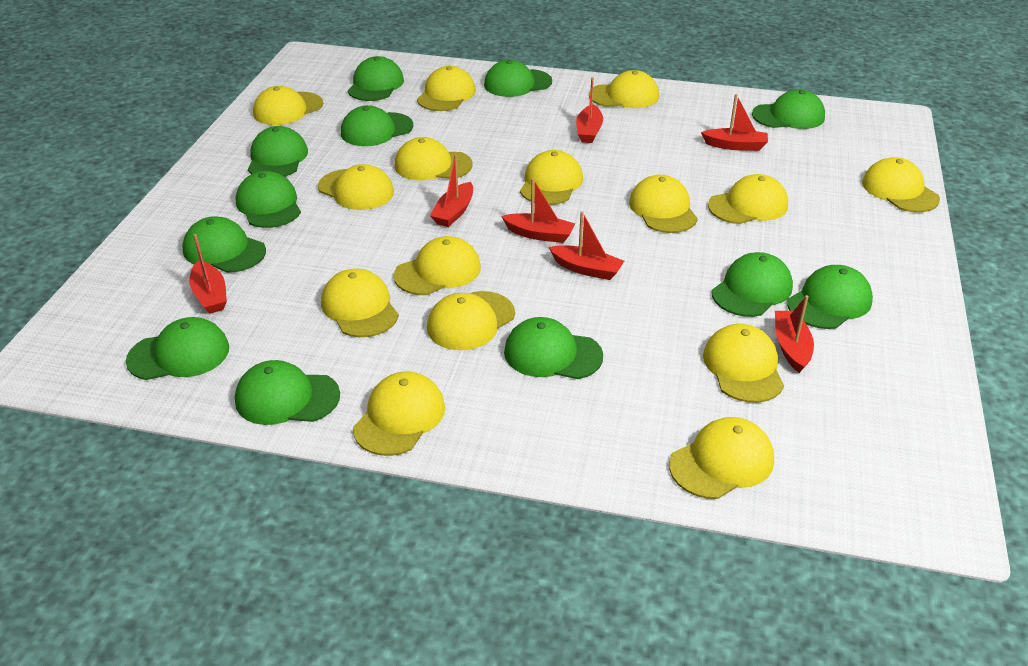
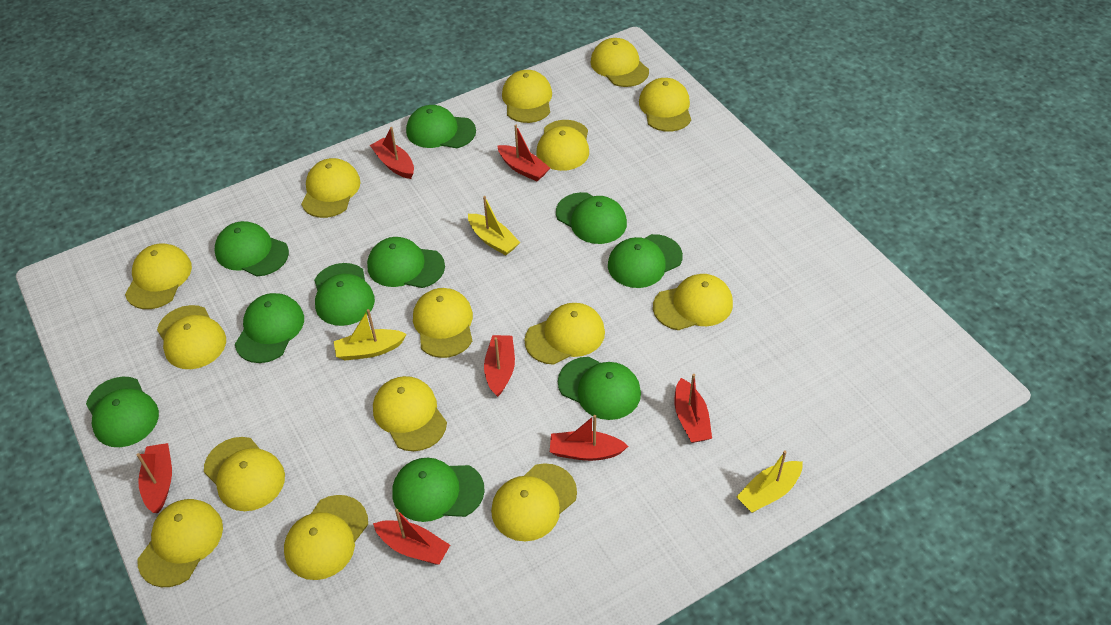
green cap: 12 -> 10
yellow boat: 0 -> 3

